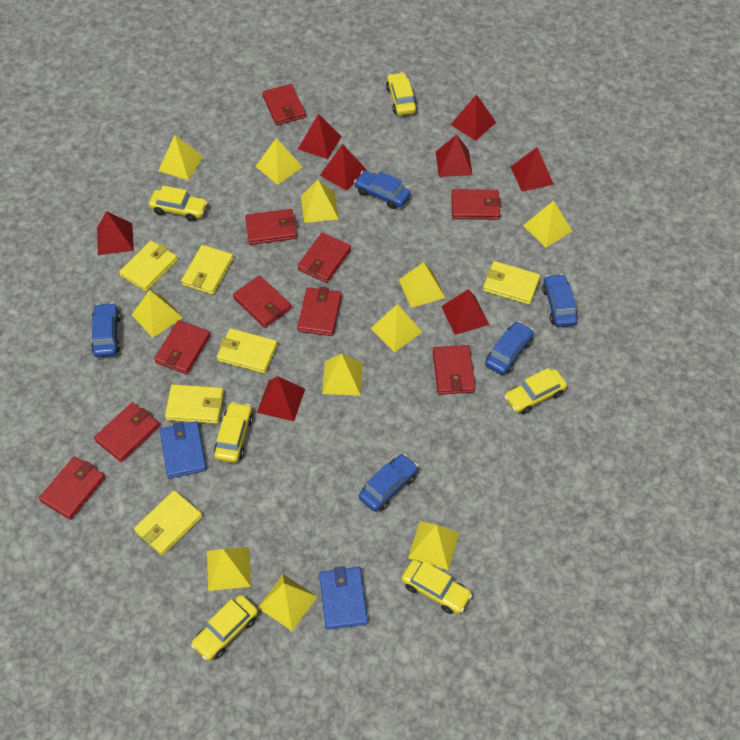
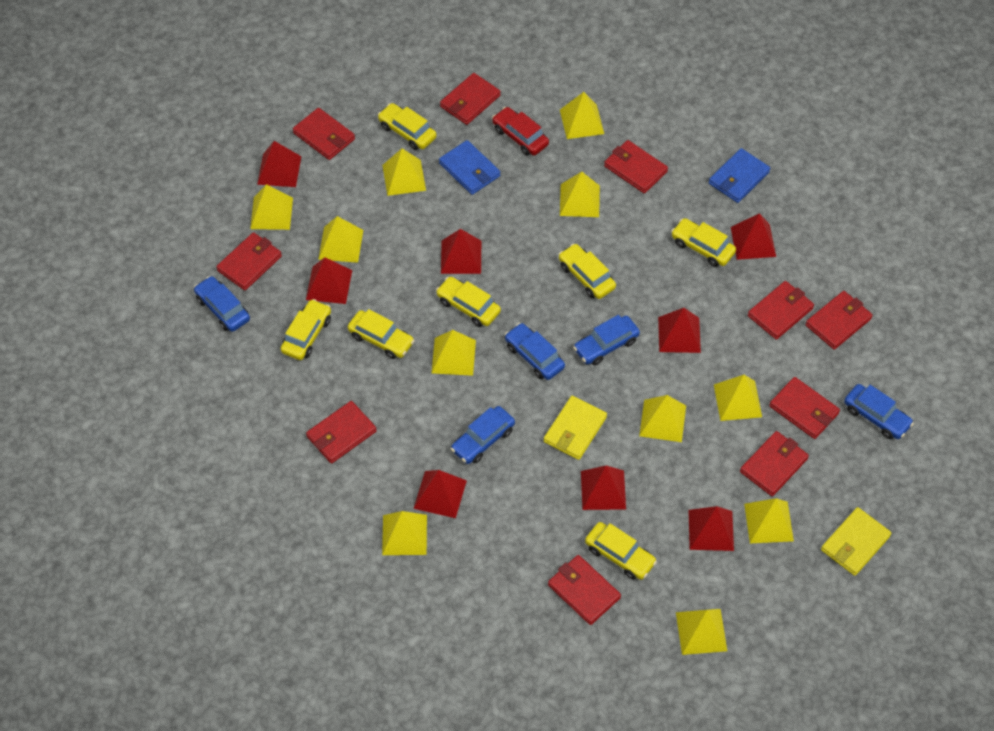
red car: 0 -> 1
yellow car: 6 -> 7
yellow wallet: 6 -> 2

